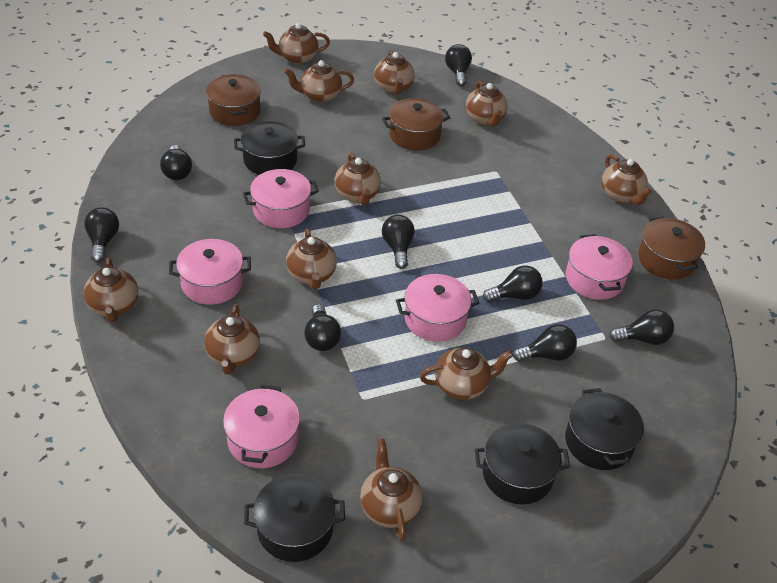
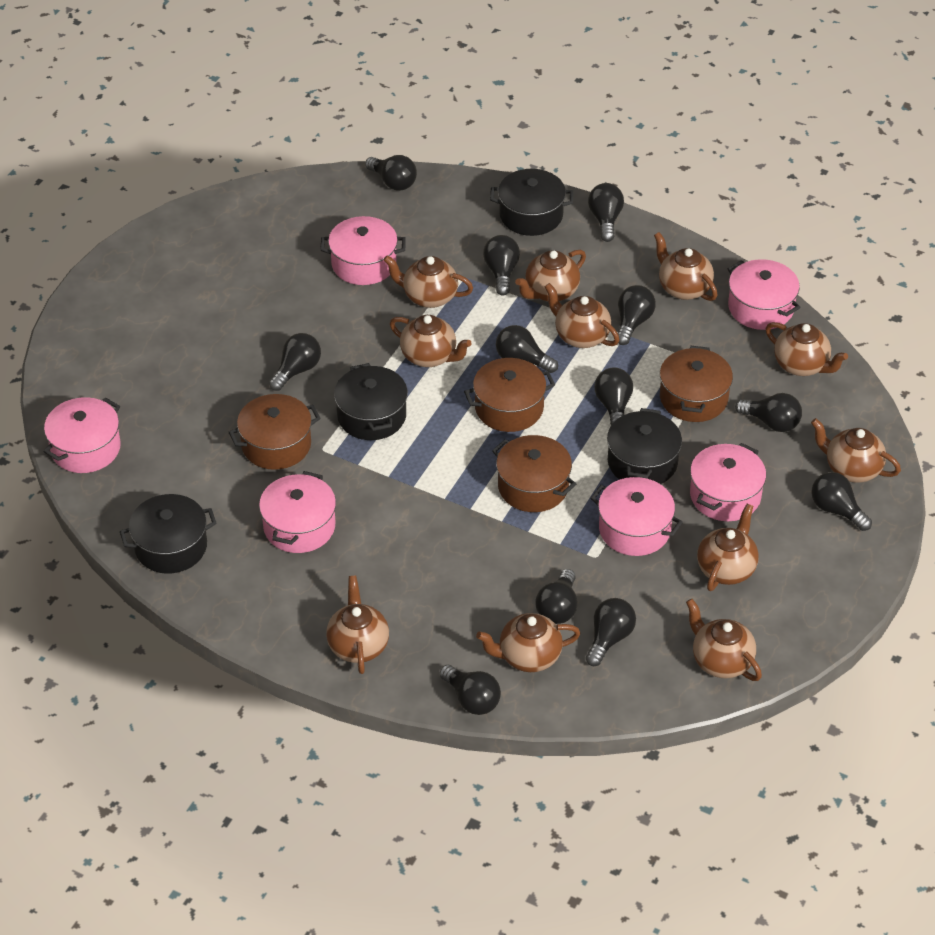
black light bulb: 8 -> 12
brown pot: 3 -> 4
pink pot: 5 -> 6

